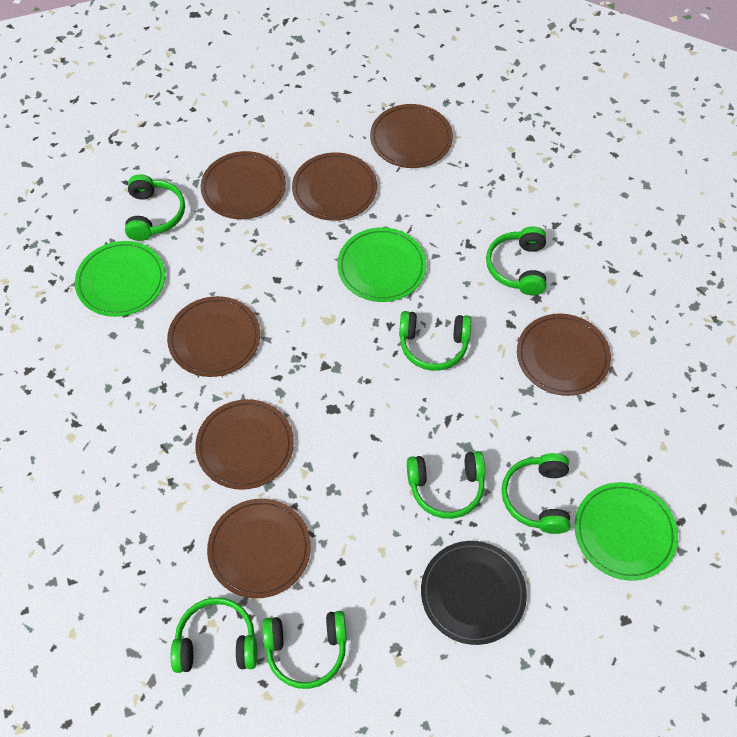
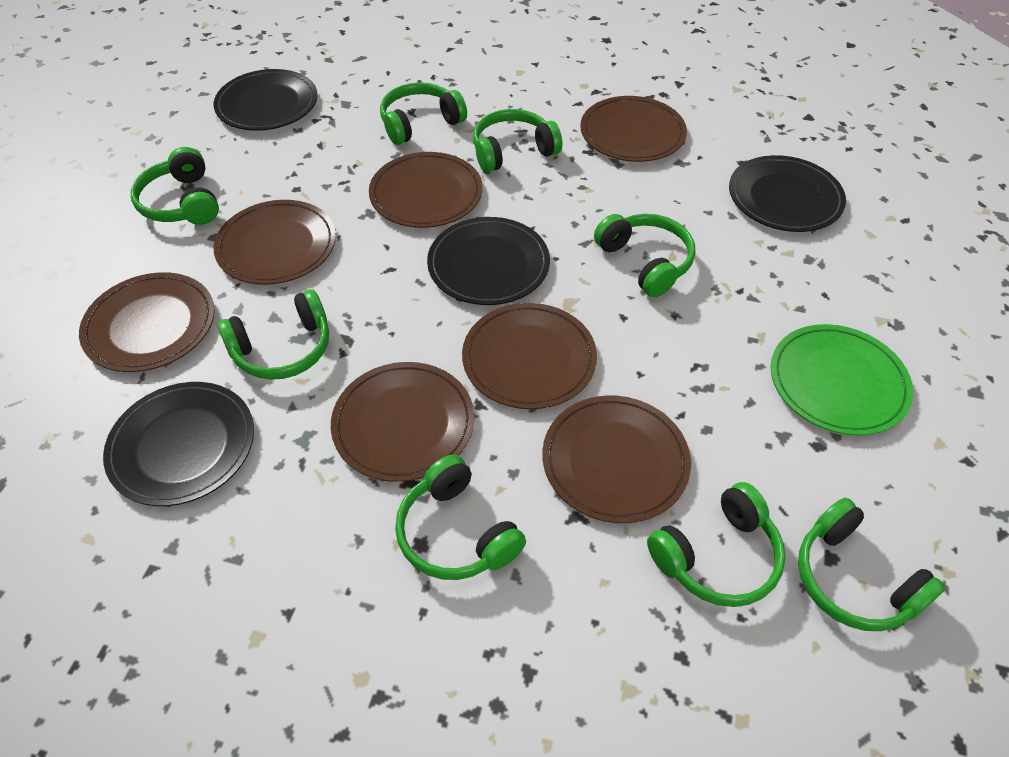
black plate: 1 -> 4
green headphones: 7 -> 8
green plate: 3 -> 1

